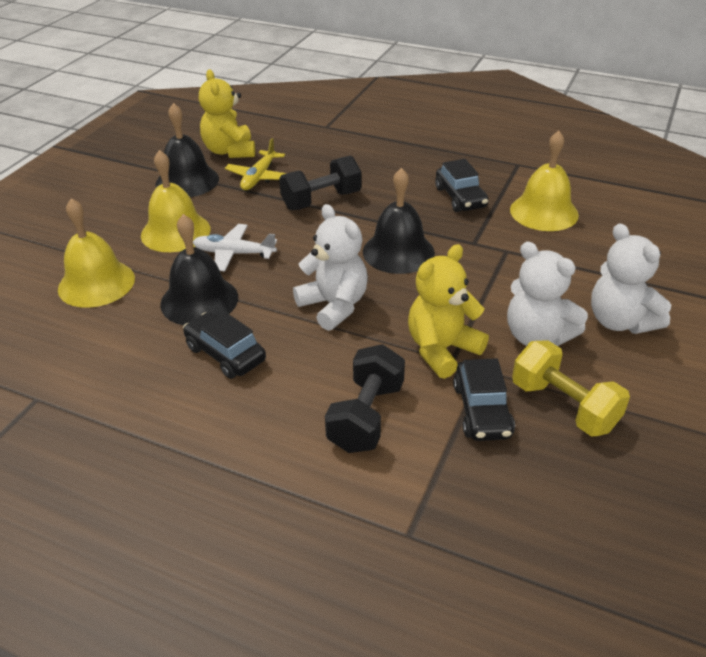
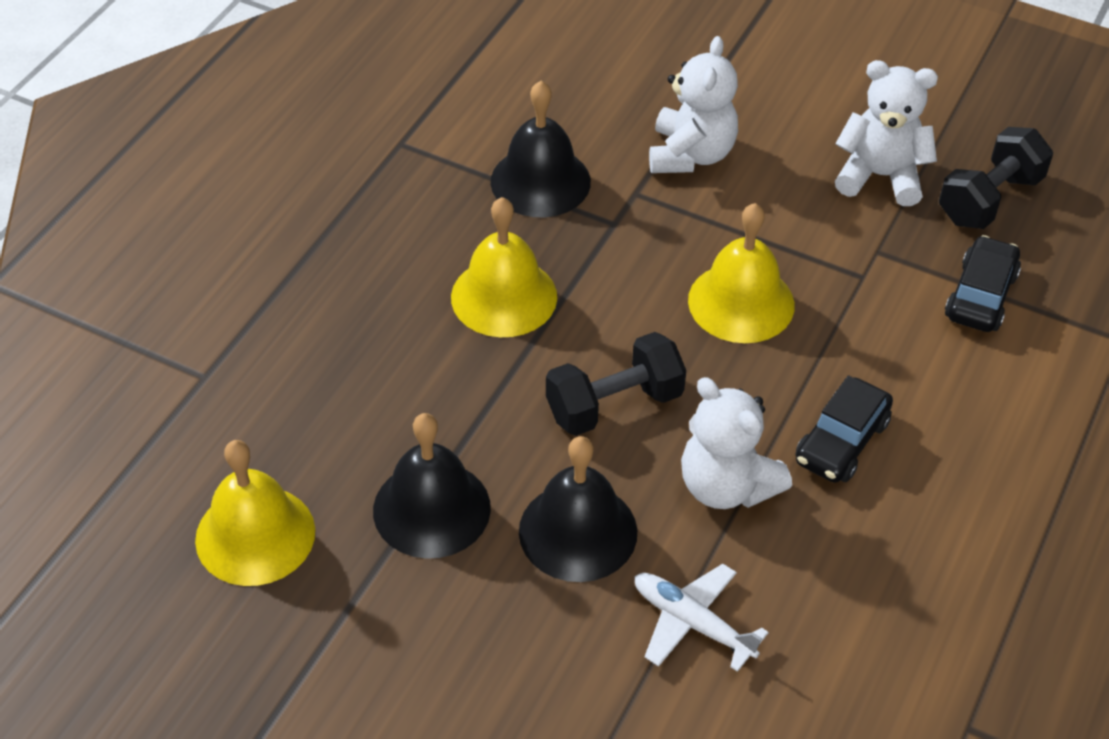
black car: 3 -> 2
yellow dumbbell: 1 -> 0
yellow plane: 1 -> 0
yellow teddy bear: 2 -> 0

